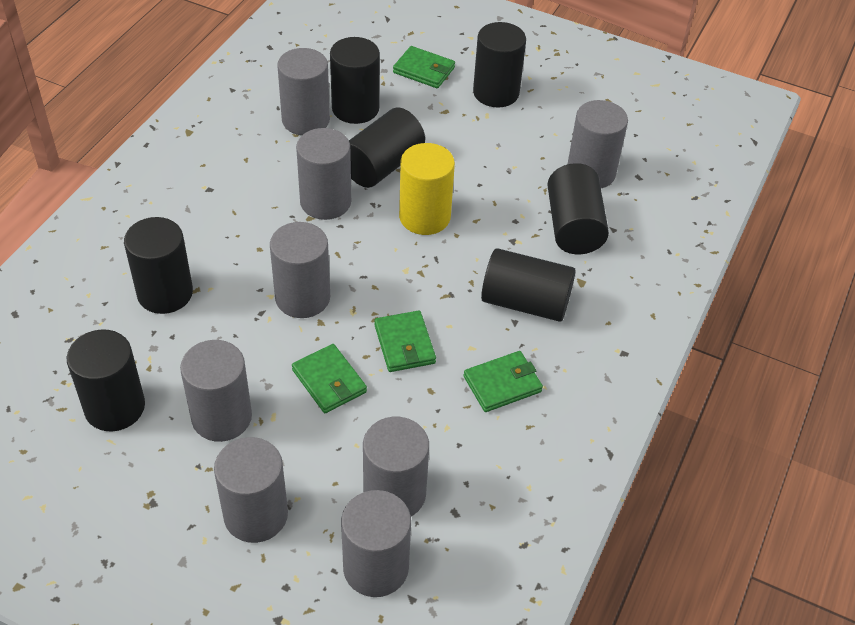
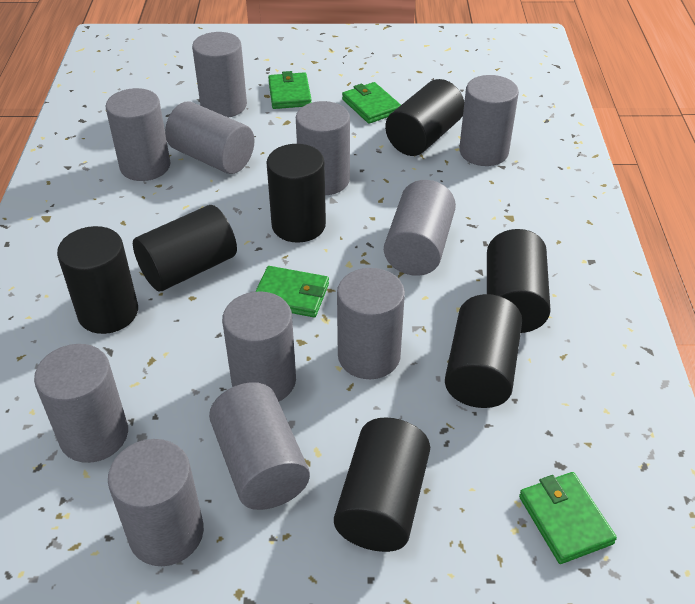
grey cylinder: 8 -> 11
yellow cylinder: 1 -> 0

